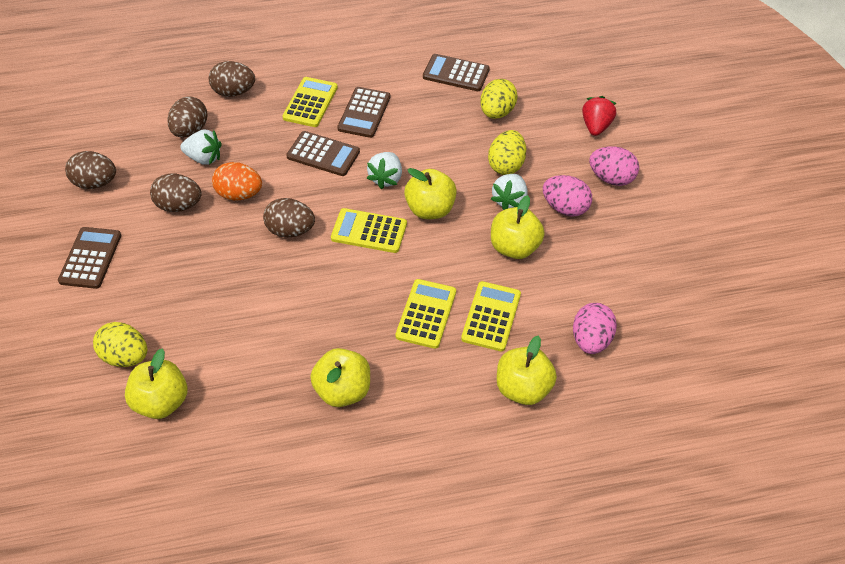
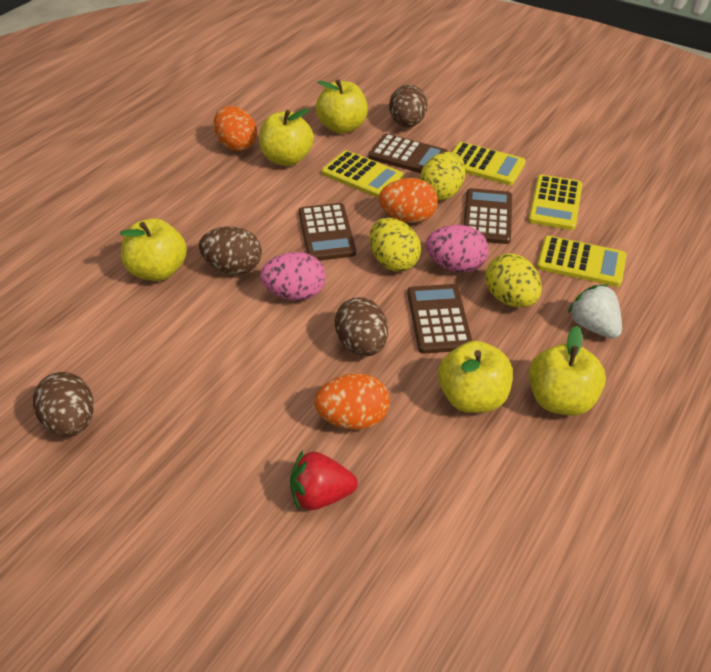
brown egg: 5 -> 4
orange egg: 1 -> 3
pink egg: 3 -> 2
white strawberry: 3 -> 1

